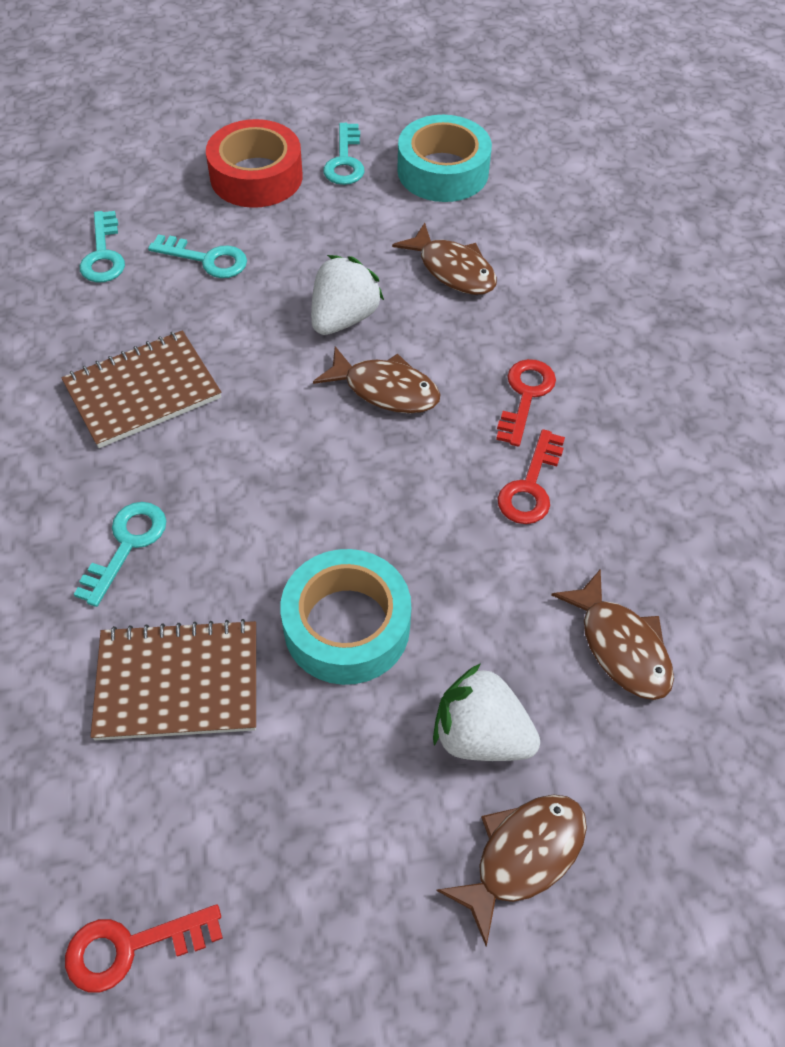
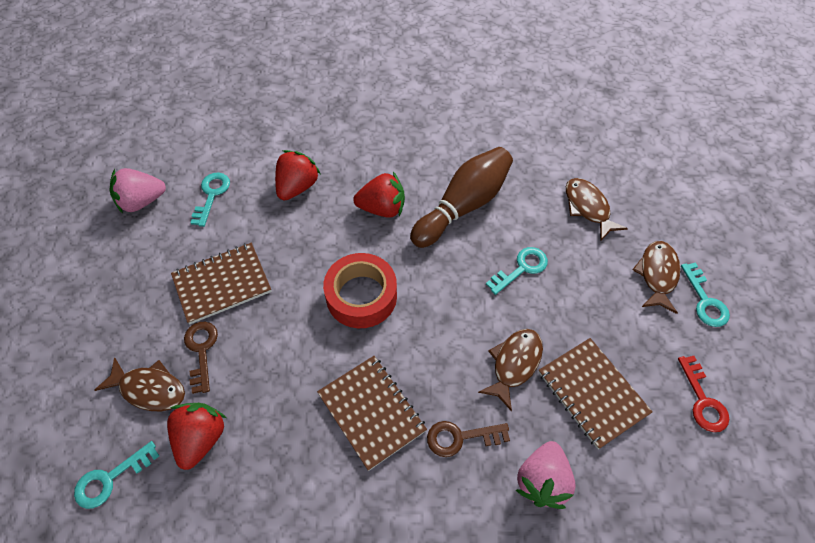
brown bowling pin: 0 -> 1
brown key: 0 -> 2
brown notebook: 2 -> 3
pink strawberry: 0 -> 2
red key: 3 -> 1
red strawberry: 0 -> 3
turquoise tape: 2 -> 0
white strawberry: 2 -> 0

